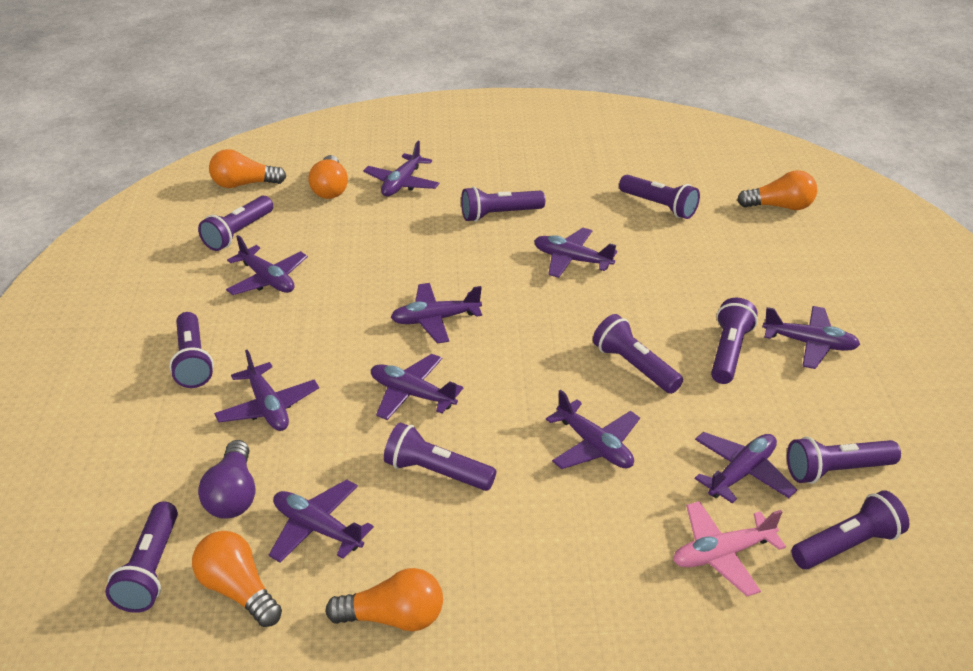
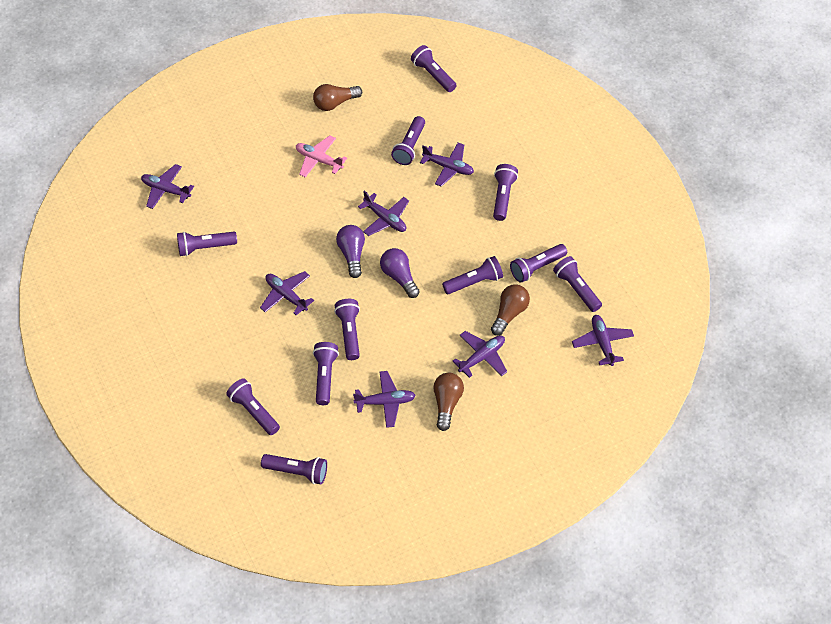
brown light bulb: 0 -> 3
orange light bulb: 5 -> 0
purple flashlight: 10 -> 11
purple light bulb: 1 -> 2
purple plane: 10 -> 7

